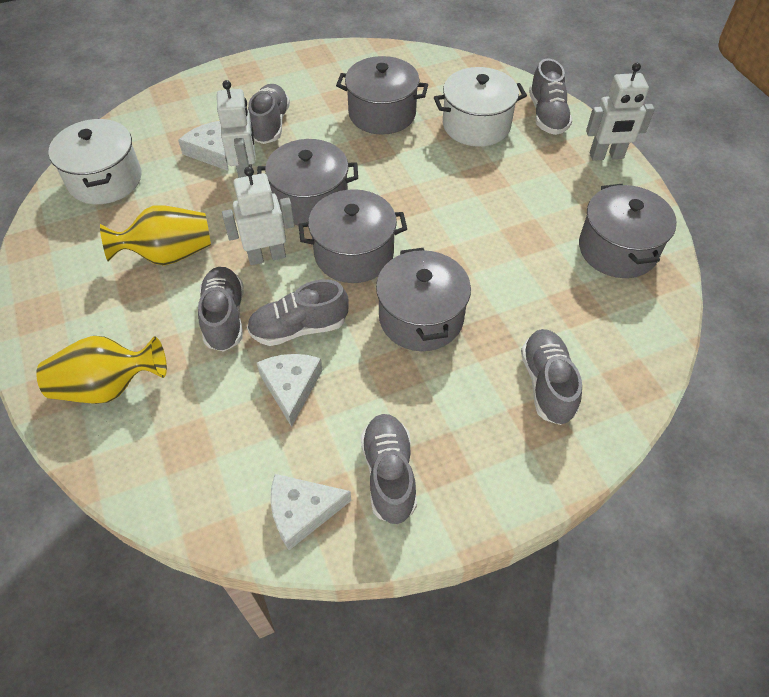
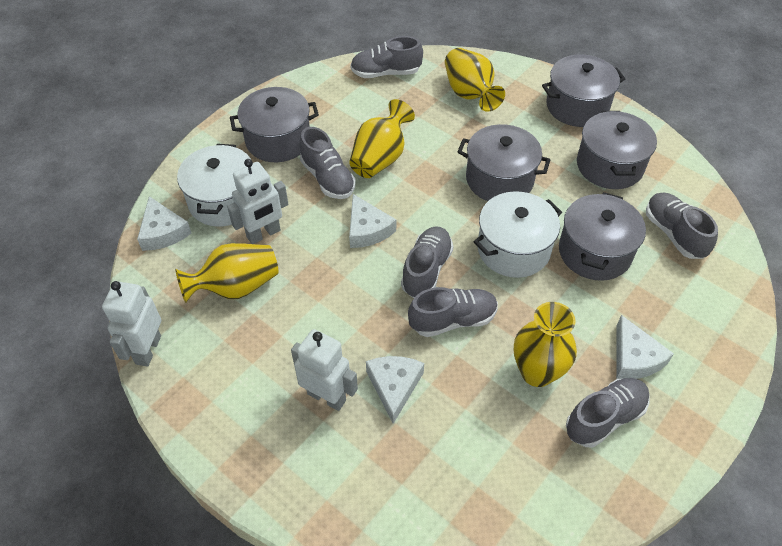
white cheese: 3 -> 4
yellow vase: 2 -> 4

